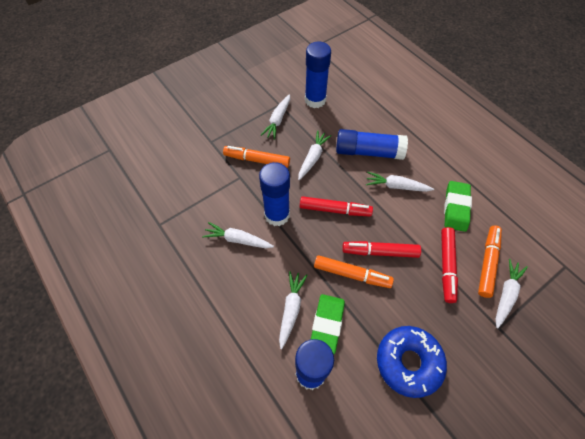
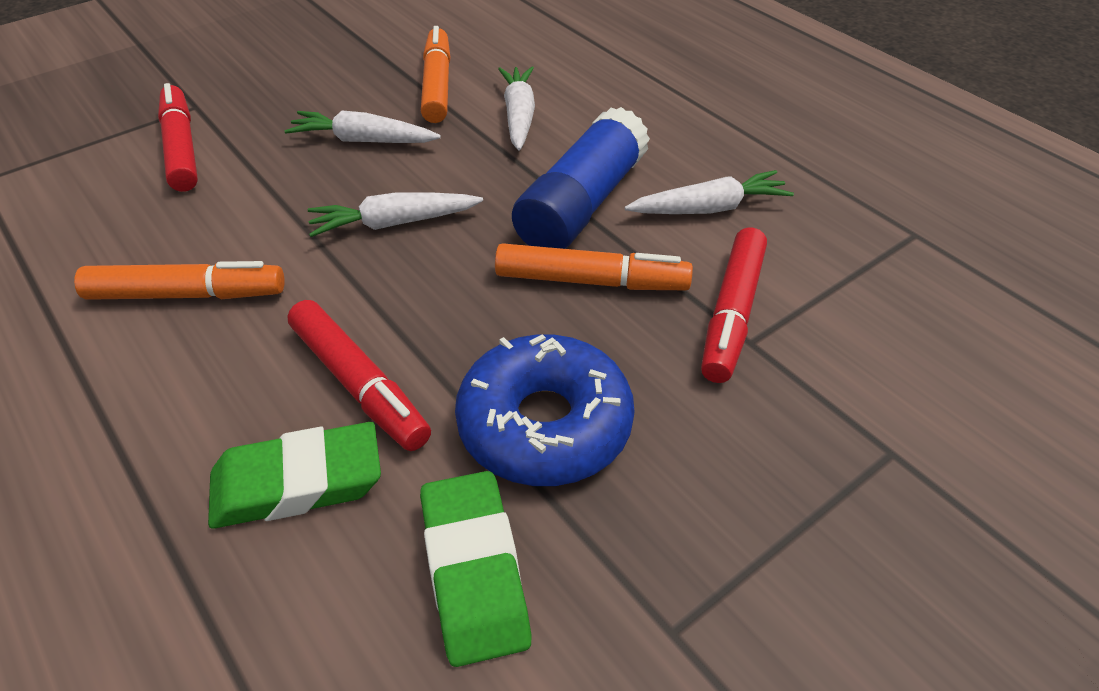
blue glue stick: 4 -> 1
white carrot: 6 -> 4

